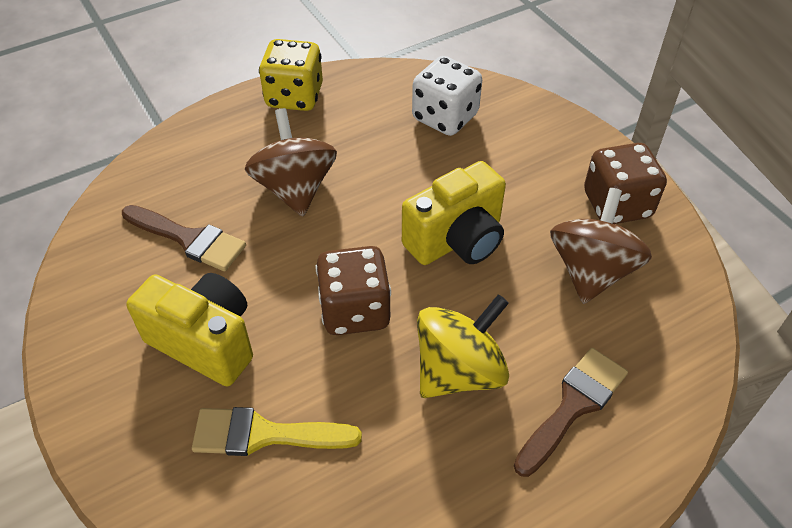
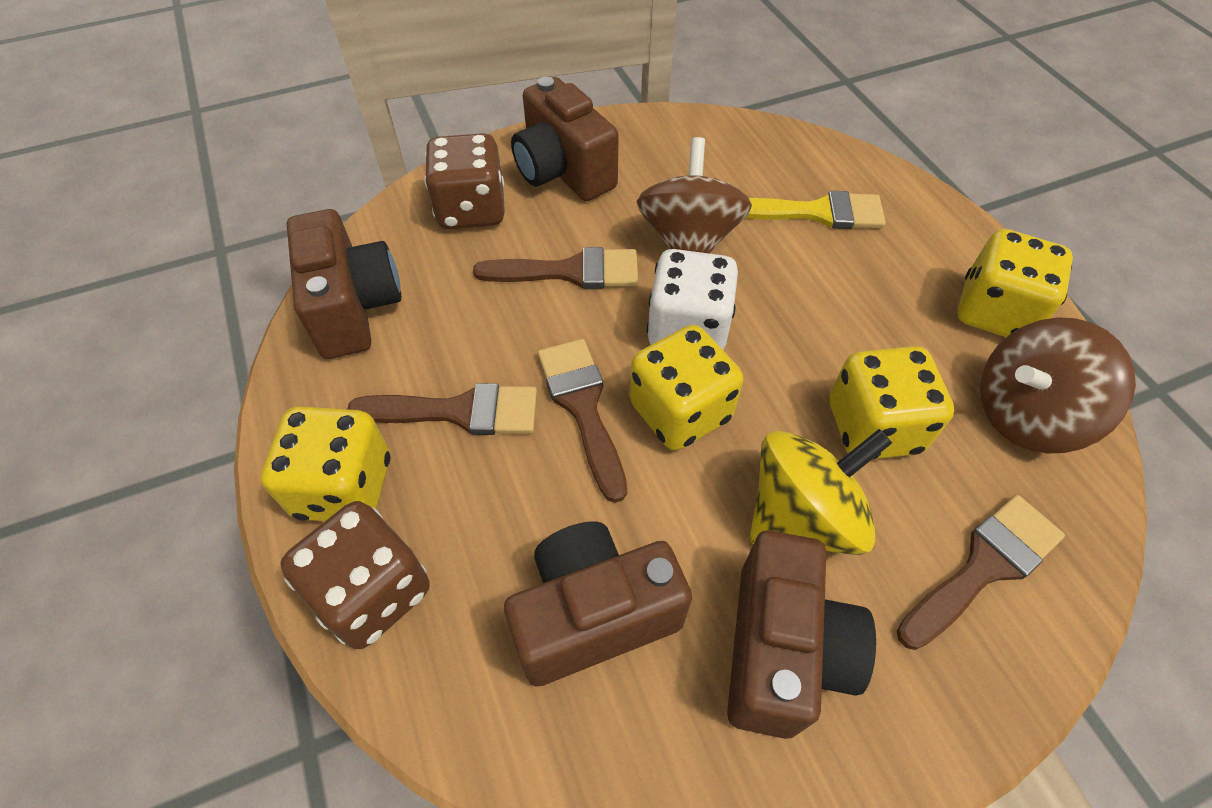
brown brush: 2 -> 4
brown camera: 0 -> 4
yellow camera: 2 -> 0
yellow dice: 1 -> 4

